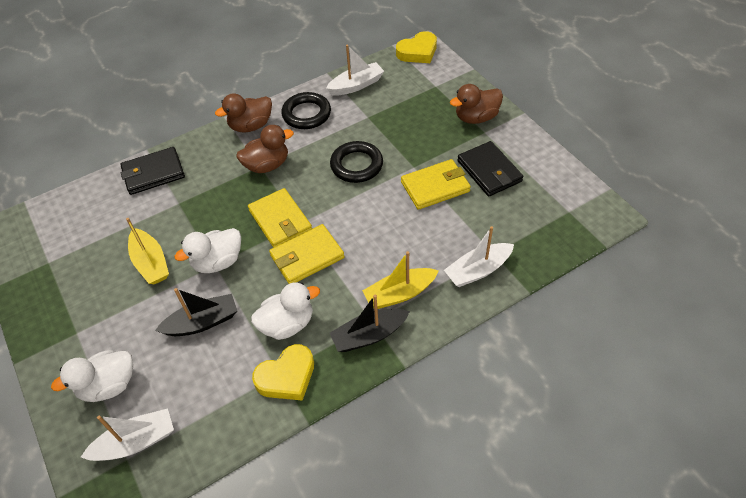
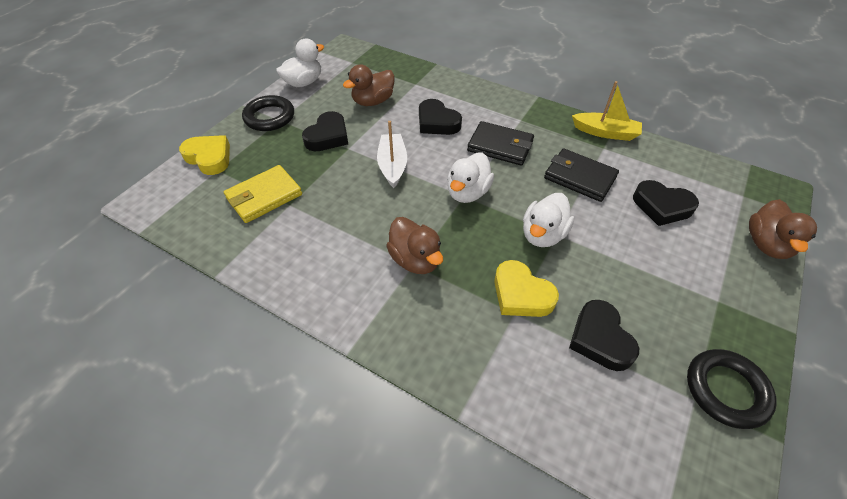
black boat: 2 -> 0
black heart: 0 -> 4
white boat: 3 -> 1
yellow boat: 2 -> 1
yellow wallet: 3 -> 1

